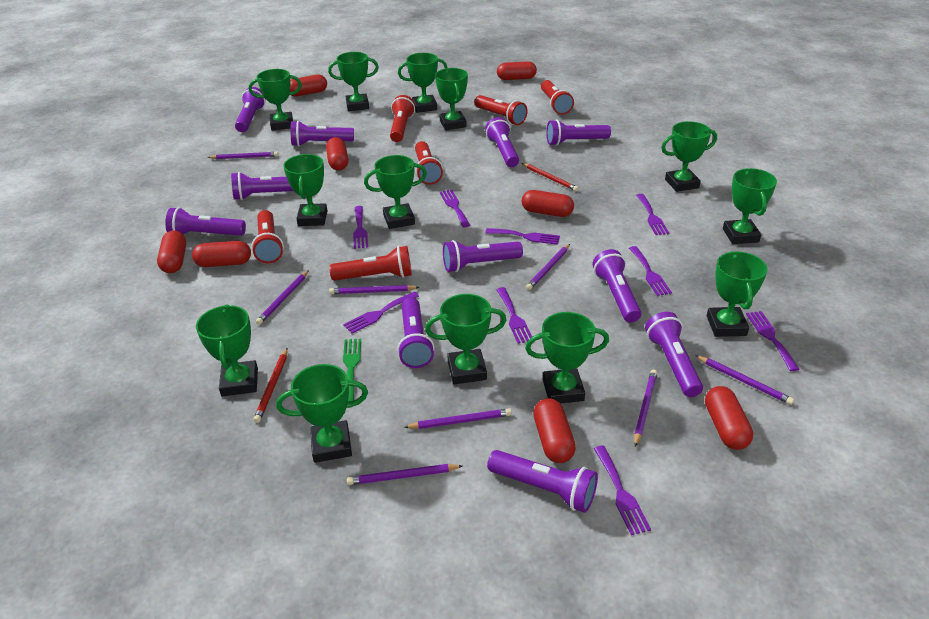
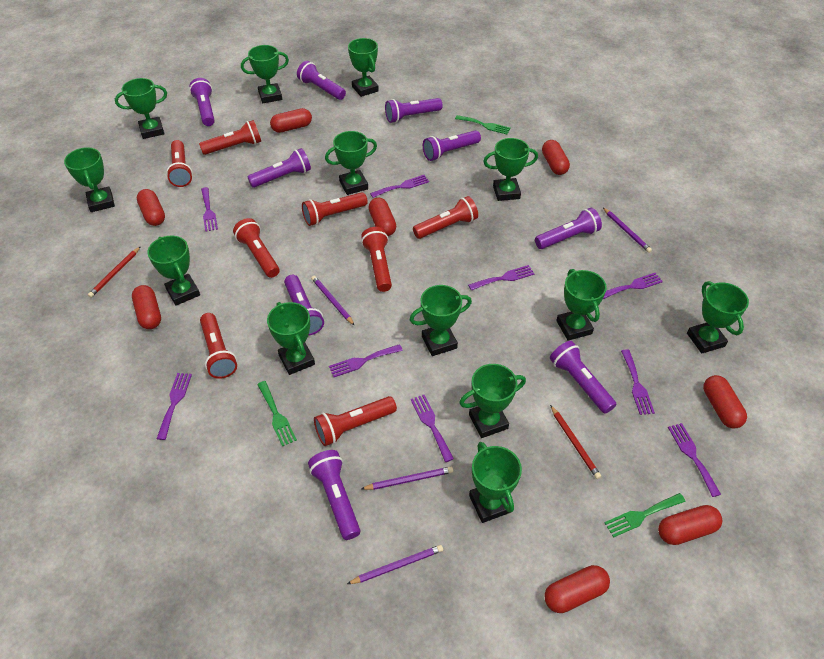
green fork: 1 -> 3
purple flashlight: 11 -> 9
purple pencil: 8 -> 4
red flashlight: 6 -> 8

